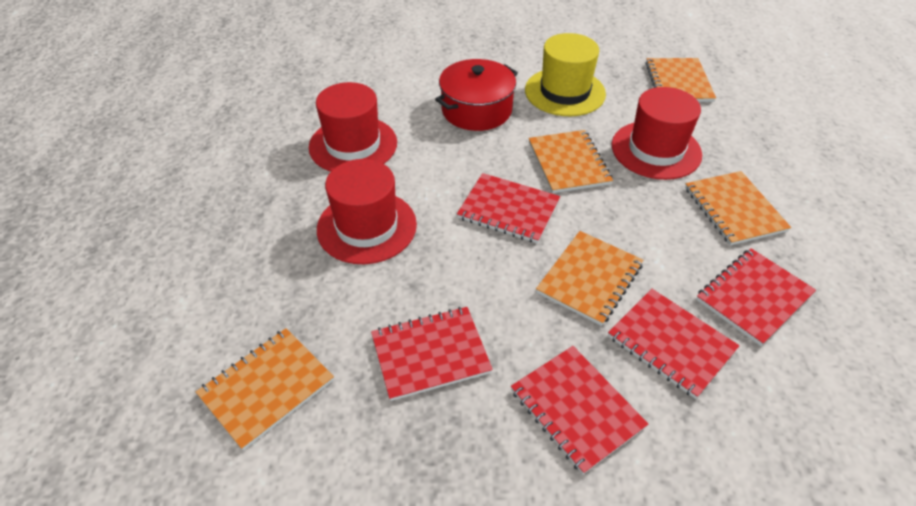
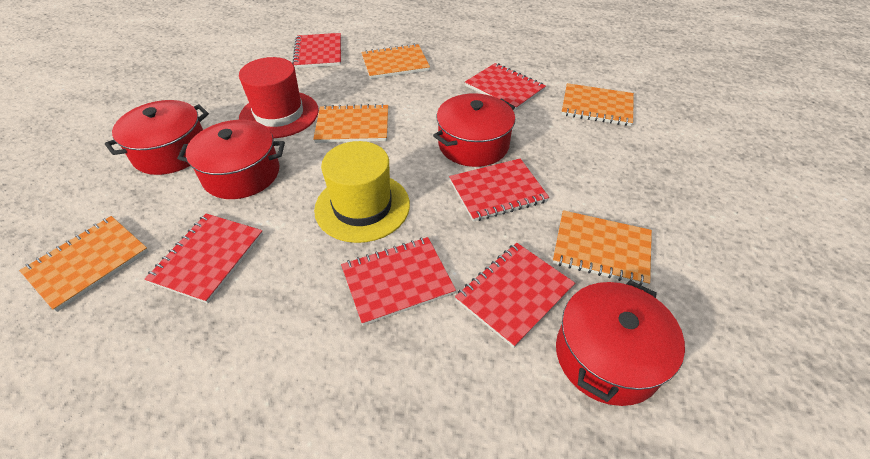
red hat: 3 -> 1
red notebook: 5 -> 6
red pot: 1 -> 4

